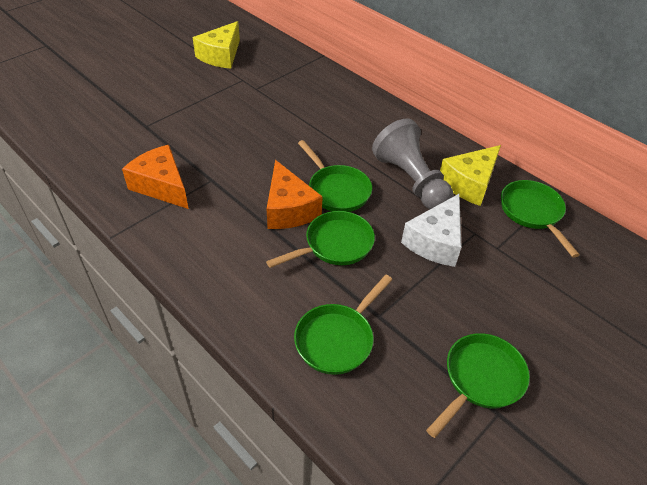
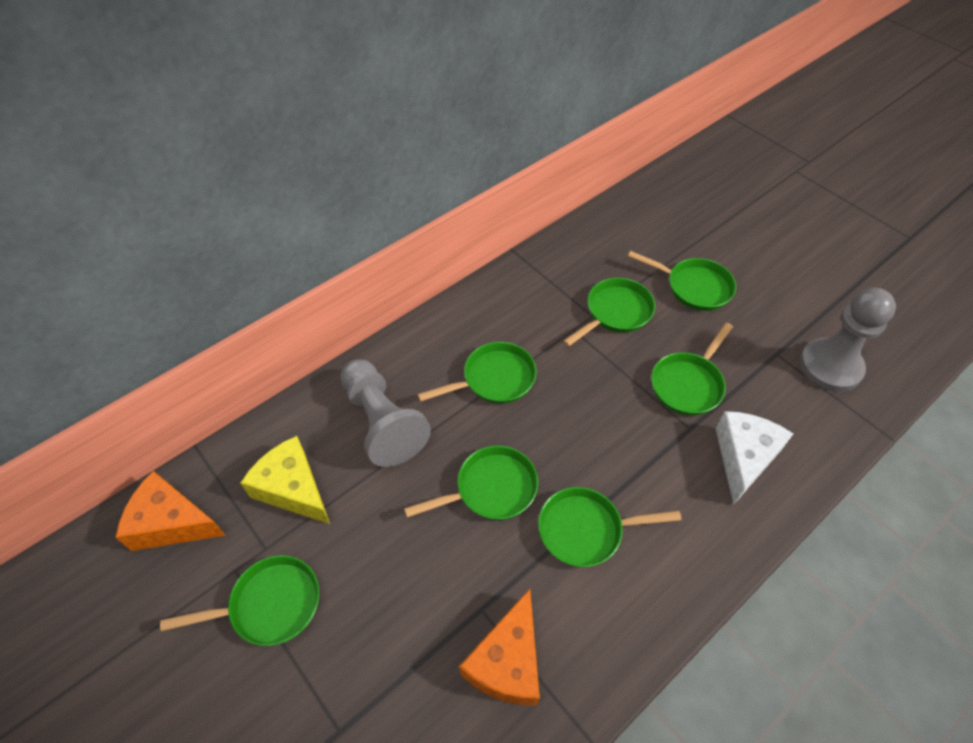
green pan: 5 -> 7
grey pawn: 1 -> 2
yellow cheese: 2 -> 1

